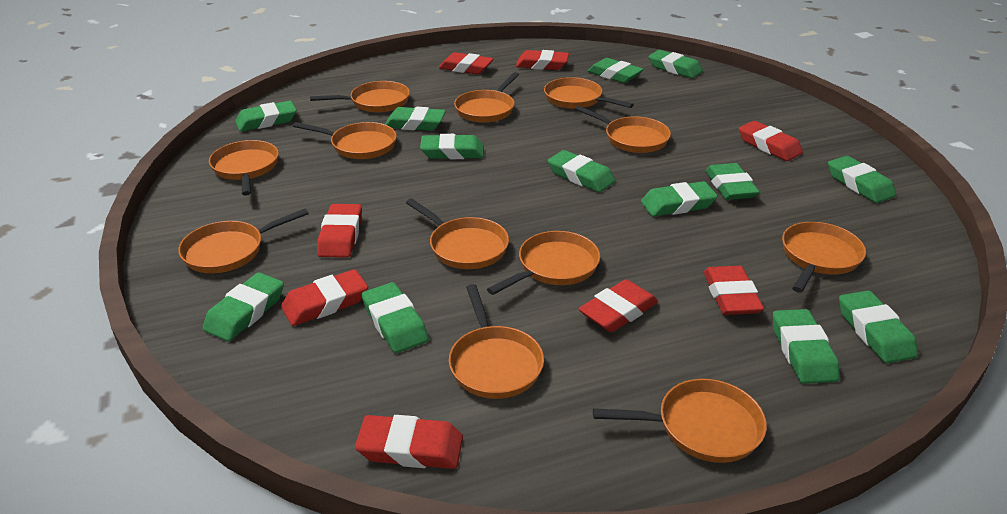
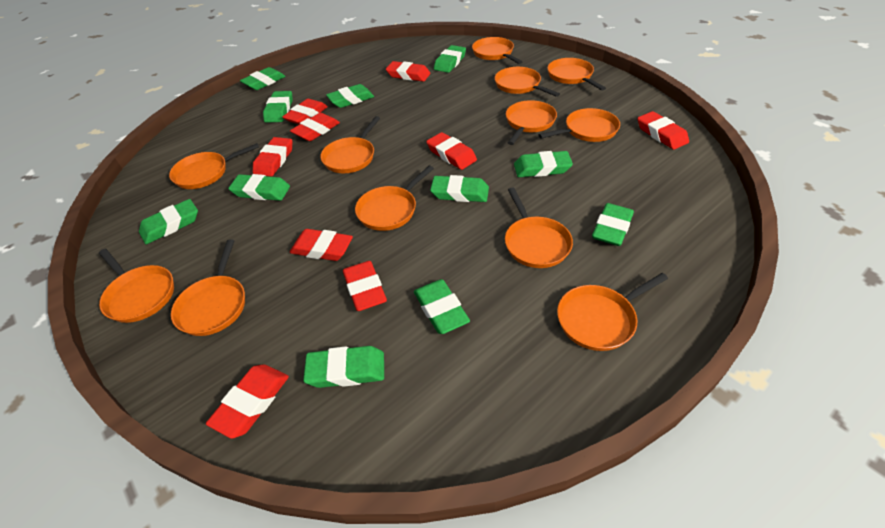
green eraser: 13 -> 11
red eraser: 8 -> 9

